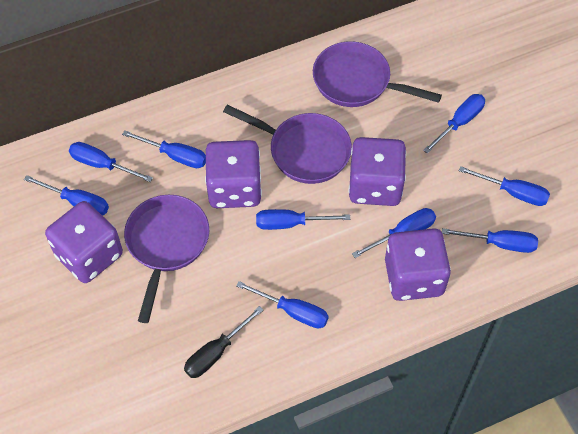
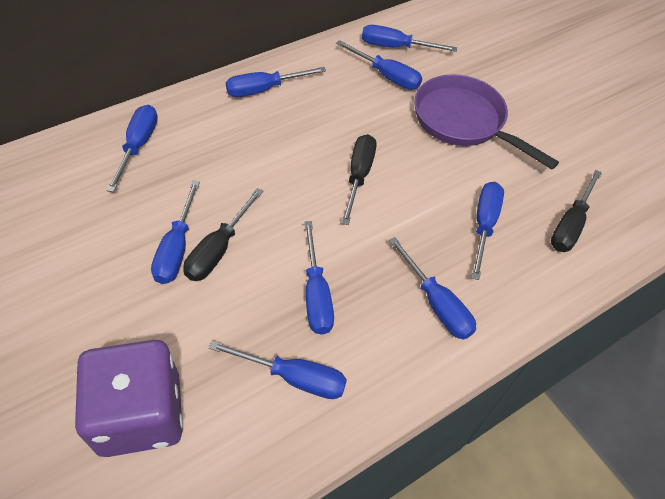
black screwdriver: 1 -> 3
purple dice: 4 -> 1
purple pan: 3 -> 1

